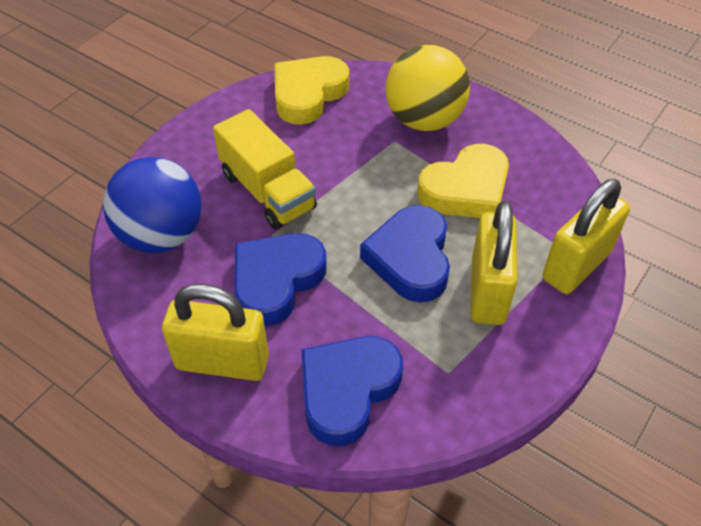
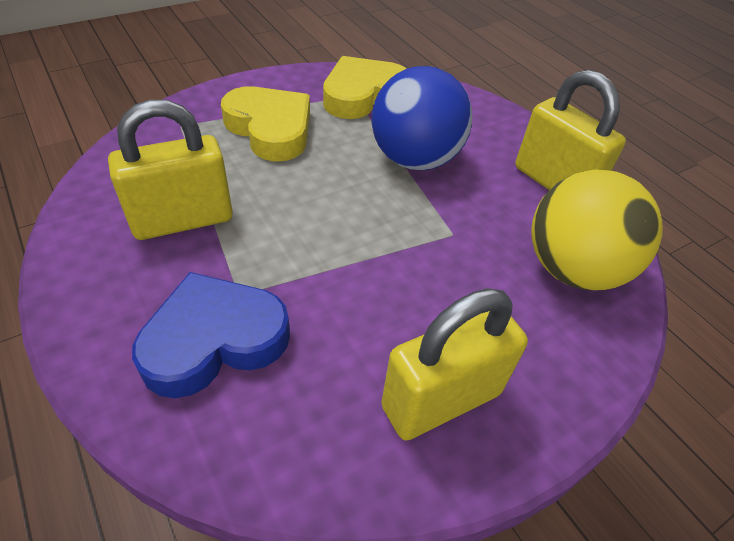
blue heart: 3 -> 1
yellow truck: 1 -> 0

